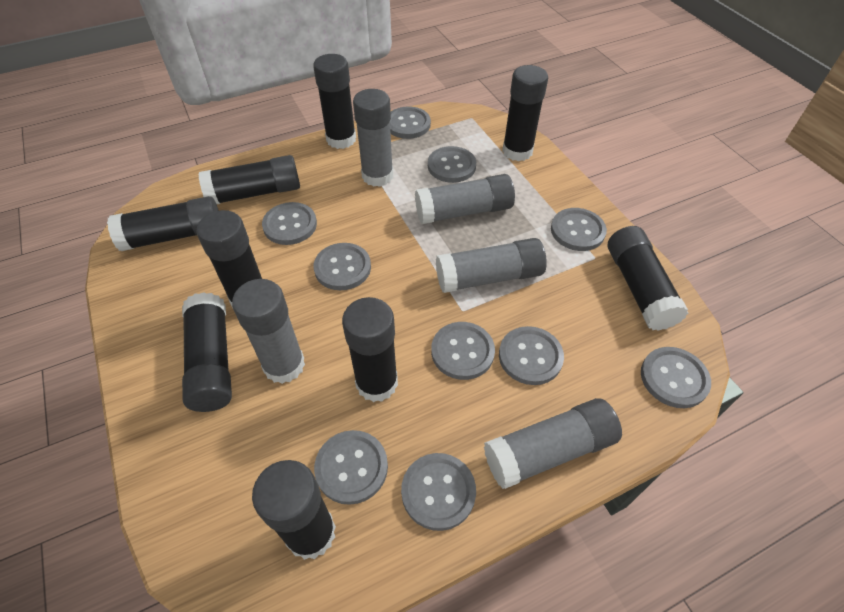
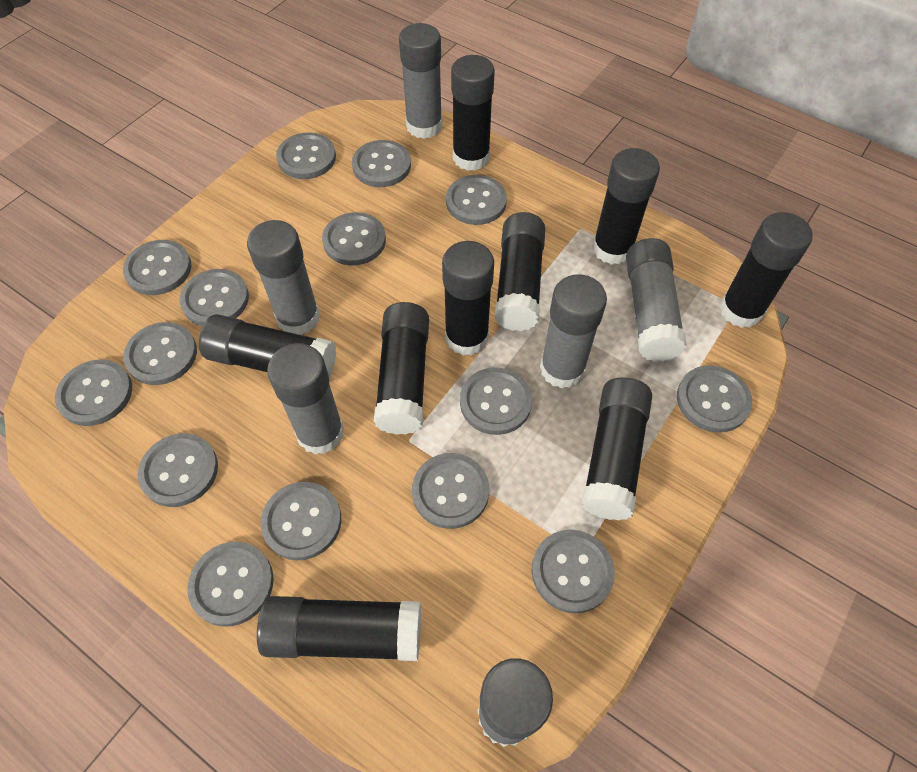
grey button: 10 -> 15
grey glue stick: 5 -> 6

